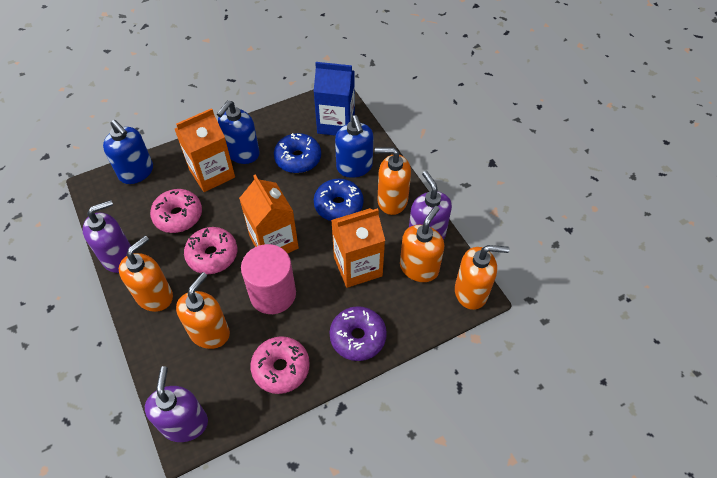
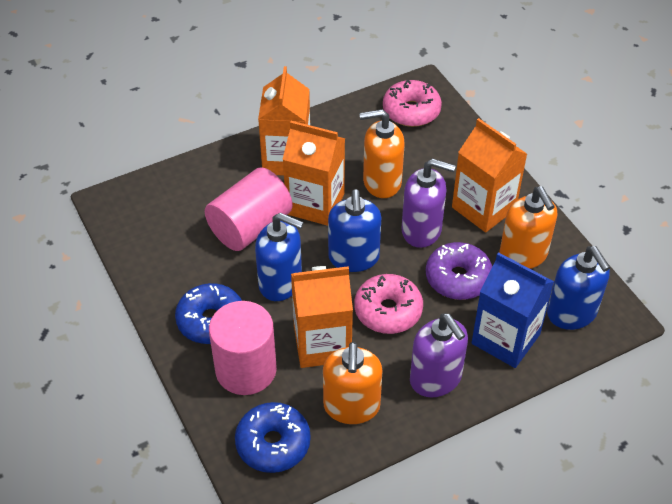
orange carton: 3 -> 4
orange soap dispenser: 5 -> 3
pink cylinder: 1 -> 2
pink donut: 3 -> 2
purple soap dispenser: 3 -> 2

